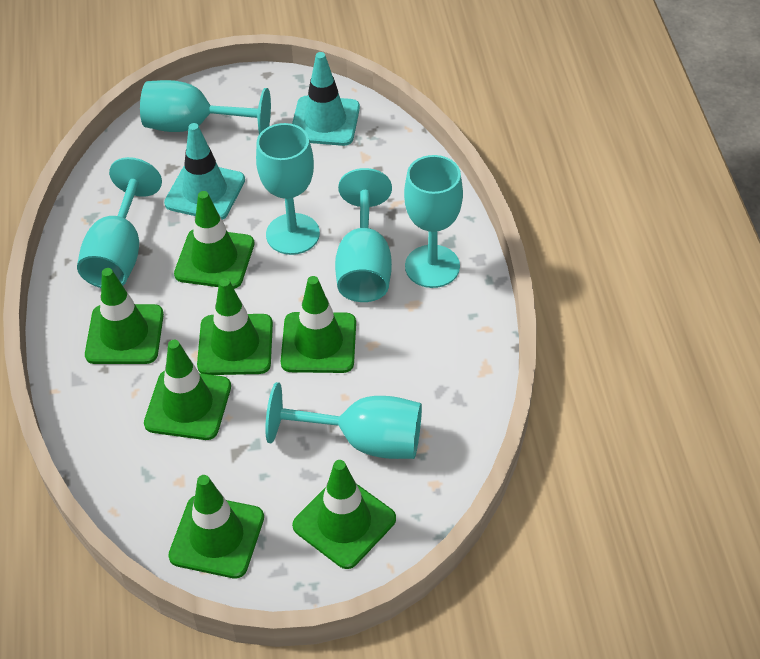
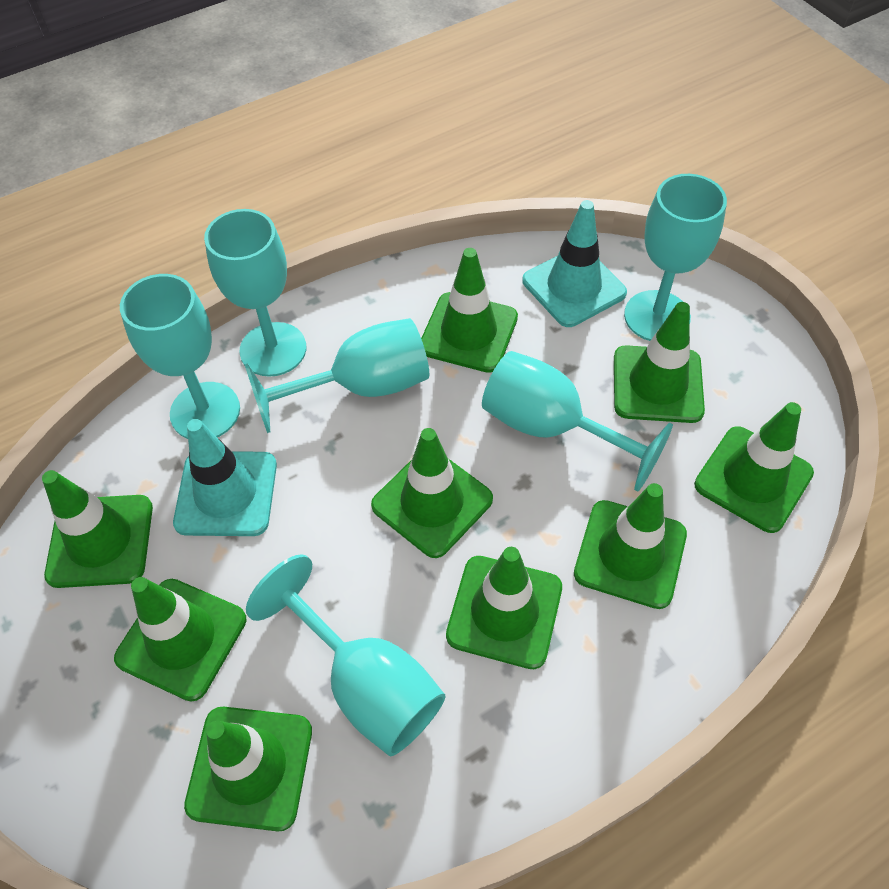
green traffic cone: 7 -> 9

